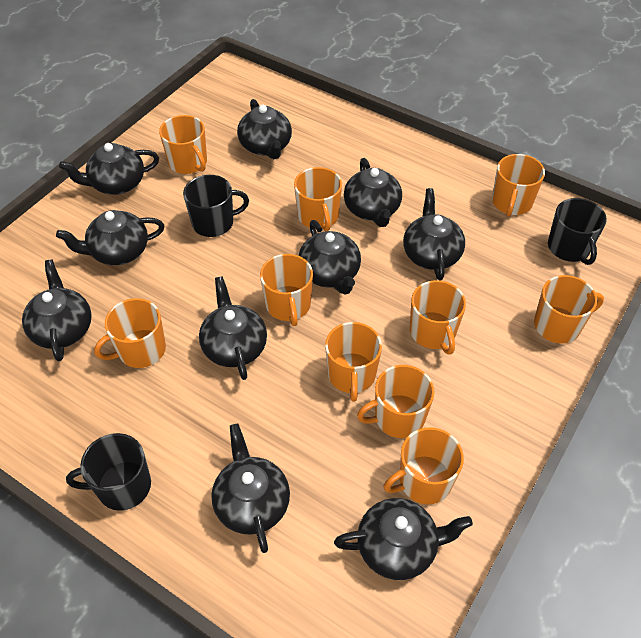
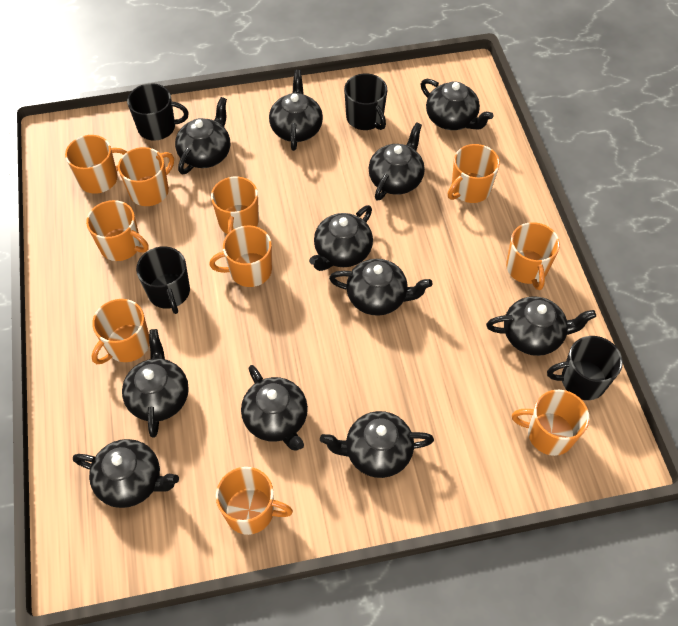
black mug: 3 -> 4
black teapot: 10 -> 11

